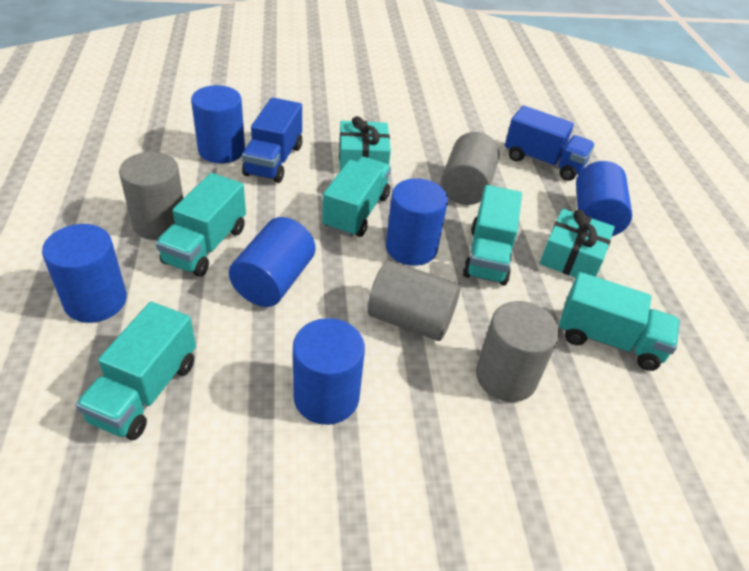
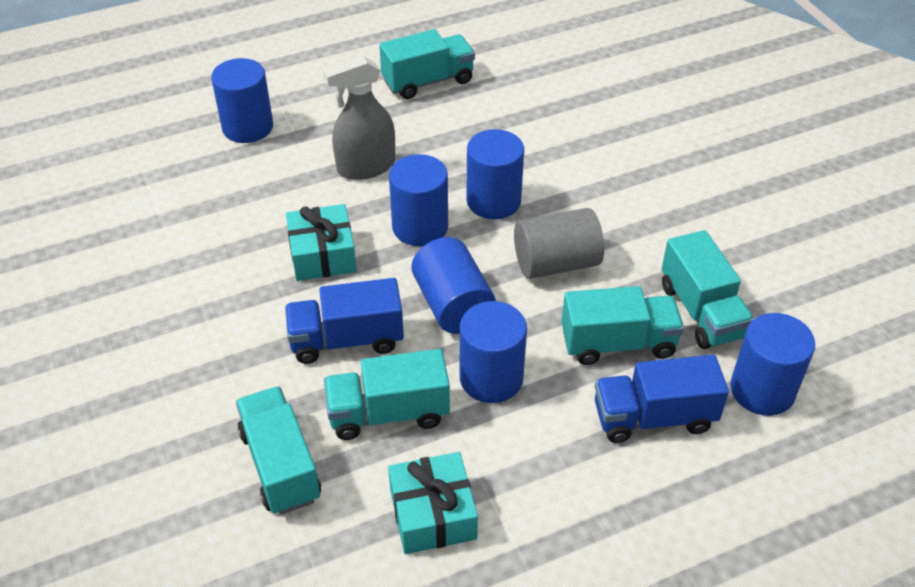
grey cylinder: 4 -> 1
grey spray bottle: 0 -> 1

